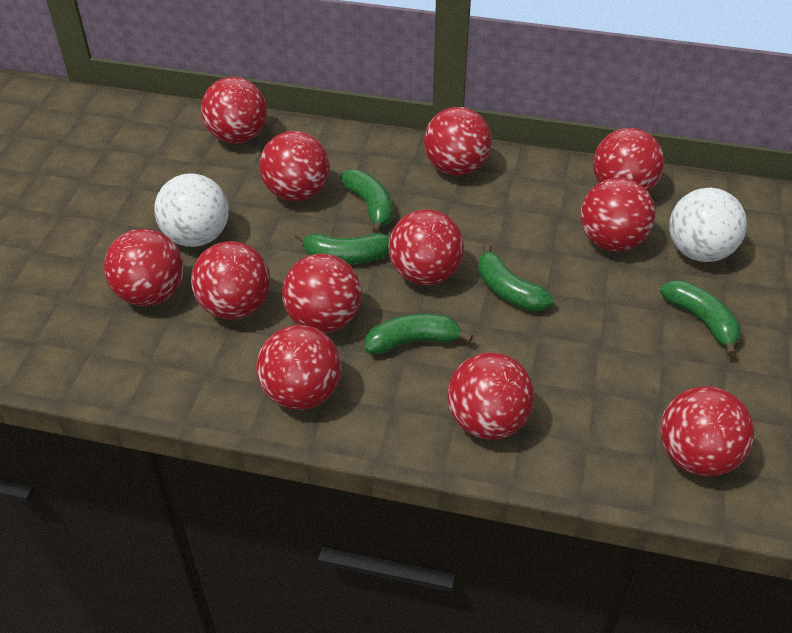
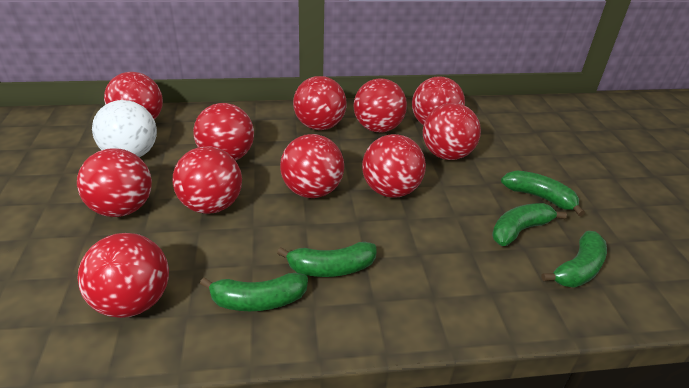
red ball: 12 -> 11
white ball: 2 -> 1

